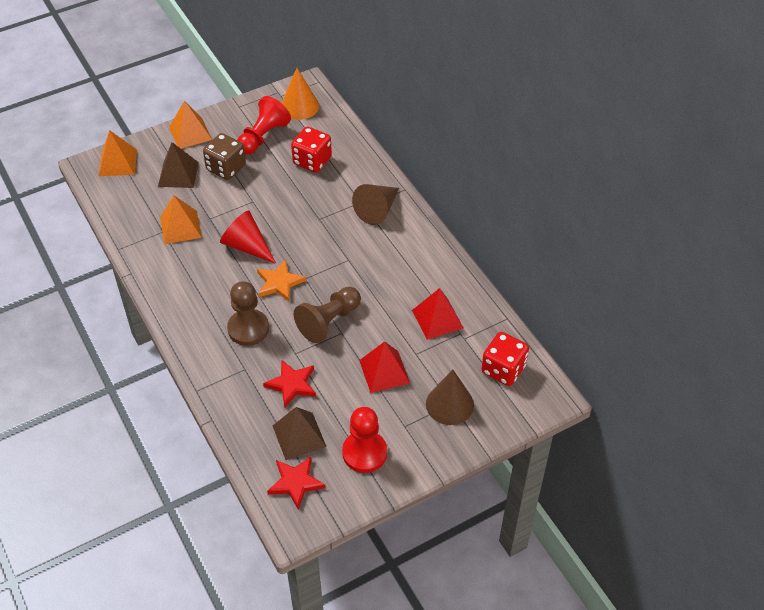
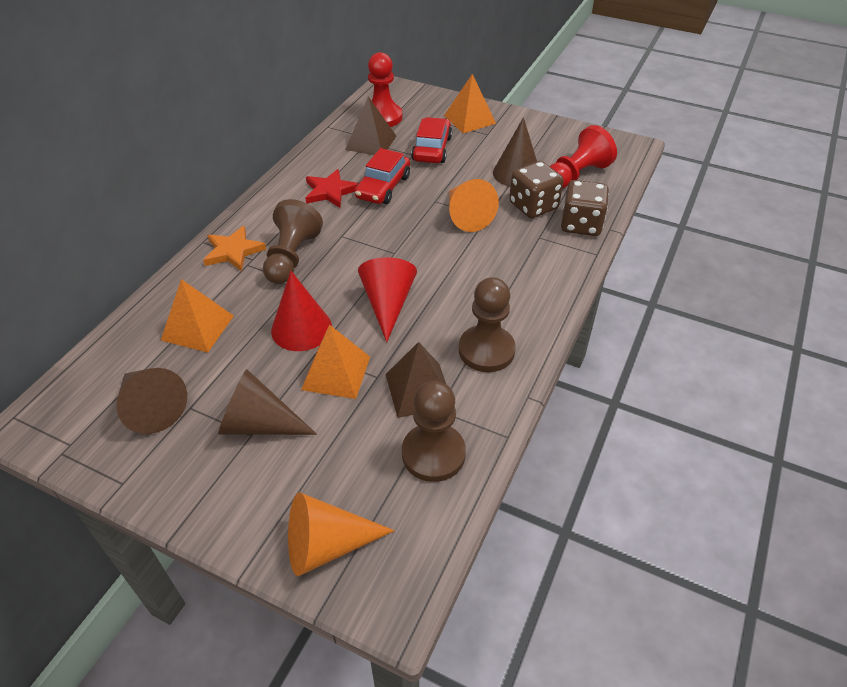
brown cone: 2 -> 3
brown dice: 1 -> 2
brown pawn: 2 -> 3
orange cone: 1 -> 2
red car: 0 -> 2
red cone: 1 -> 2
red dice: 2 -> 0
red pyramid: 2 -> 0
red star: 2 -> 1

